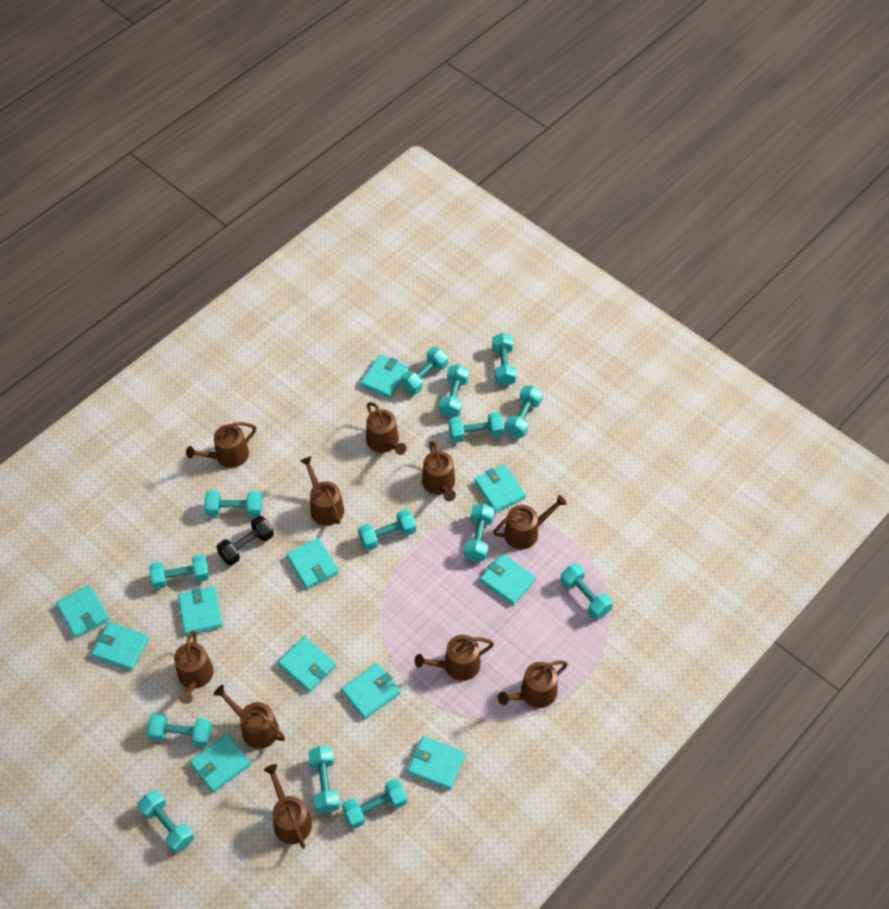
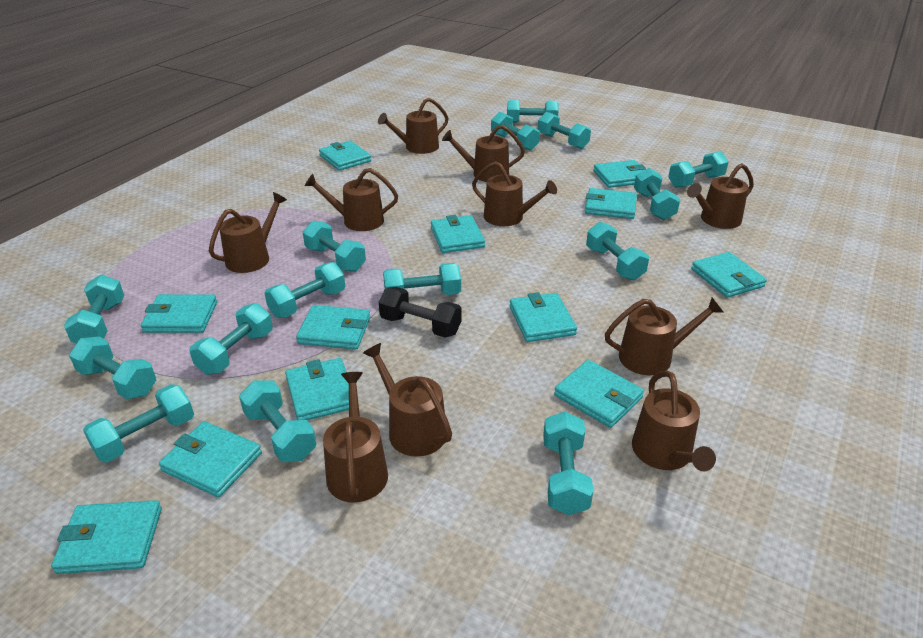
turquoise dumbbell: 14 -> 15
turquoise wallet: 11 -> 12

